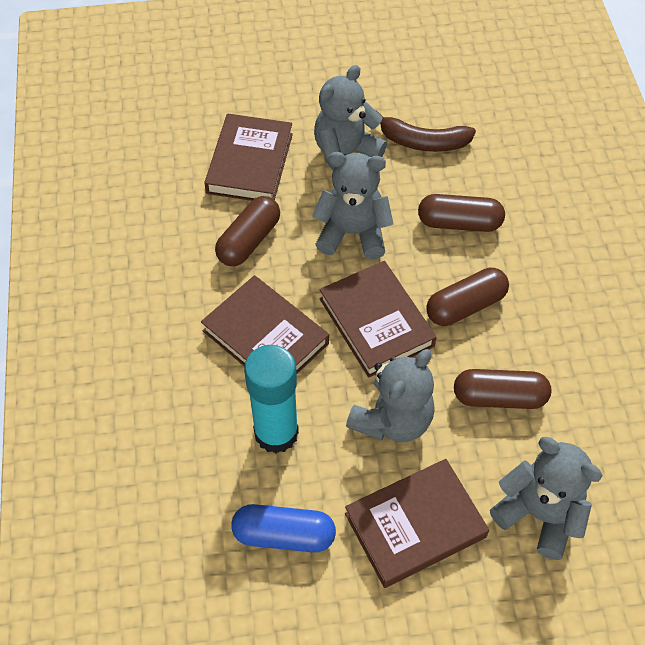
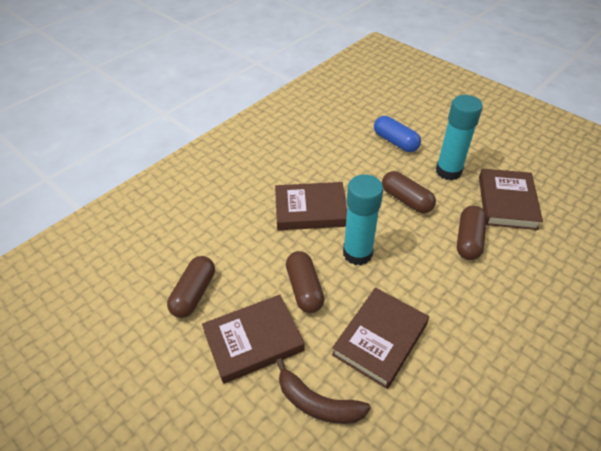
grey teddy bear: 4 -> 0
turquoise glue stick: 1 -> 2

